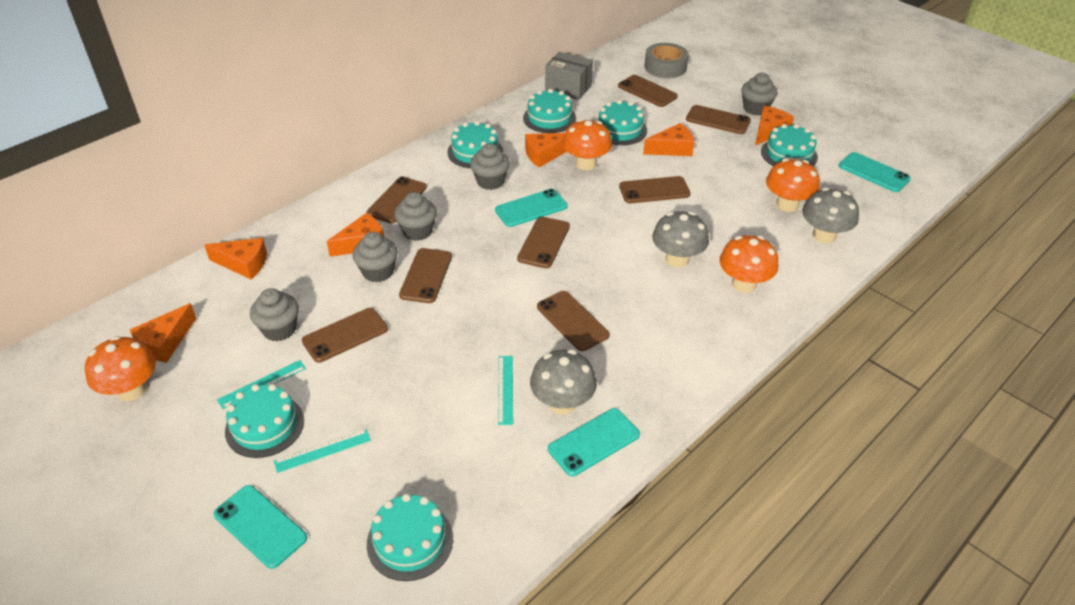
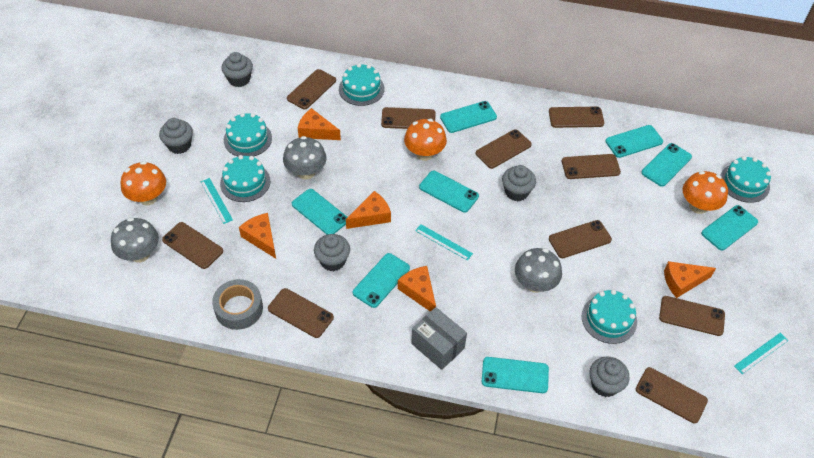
brown phone: 8 -> 10
orange cheese: 6 -> 5
orange mushroom: 4 -> 3
turquoise cake: 6 -> 5
turquoise phone: 4 -> 8

